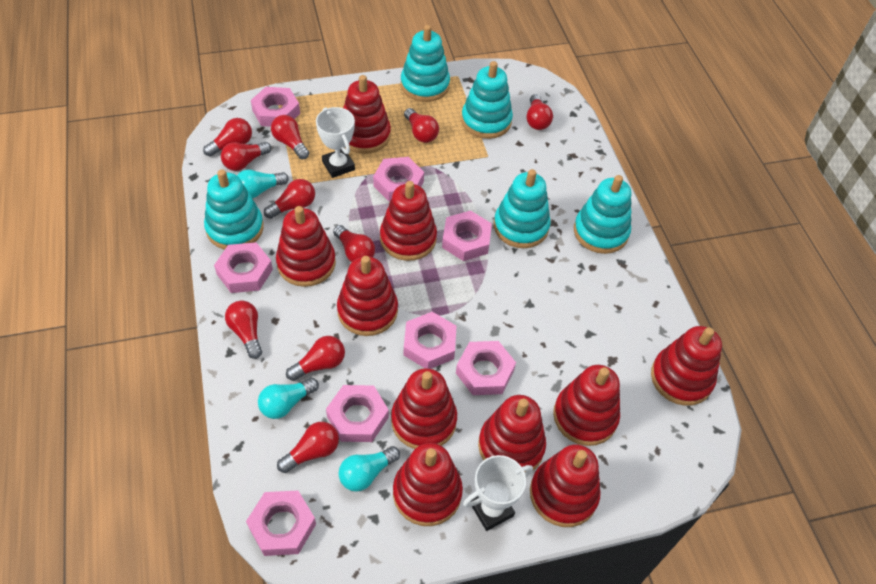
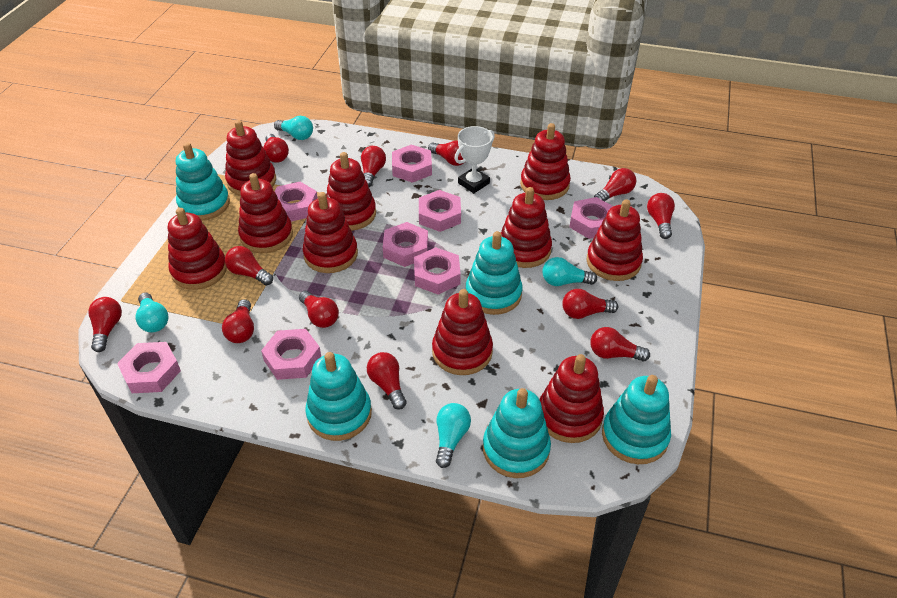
red light bulb: 10 -> 12
turquoise light bulb: 3 -> 4
white trophy: 2 -> 1

